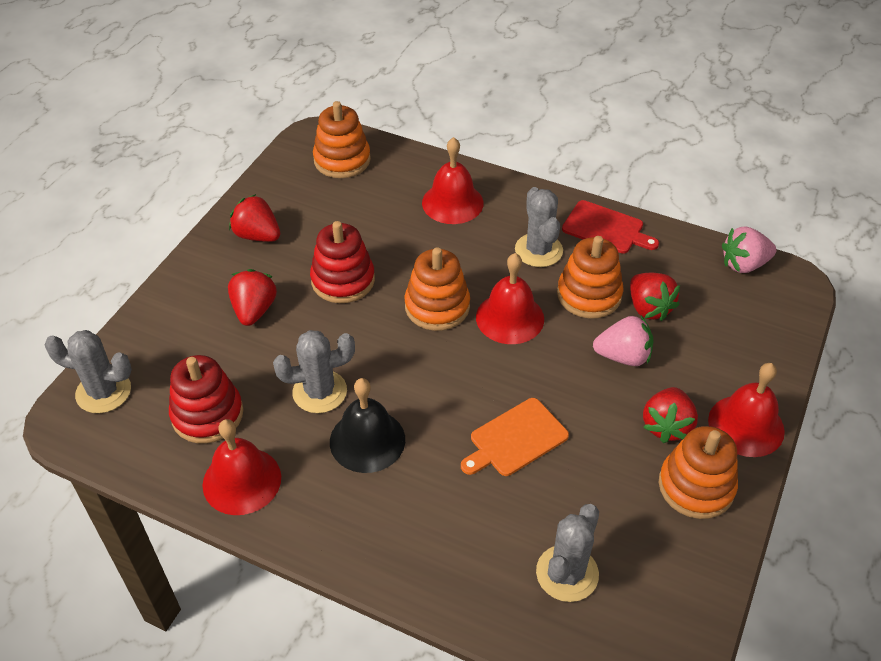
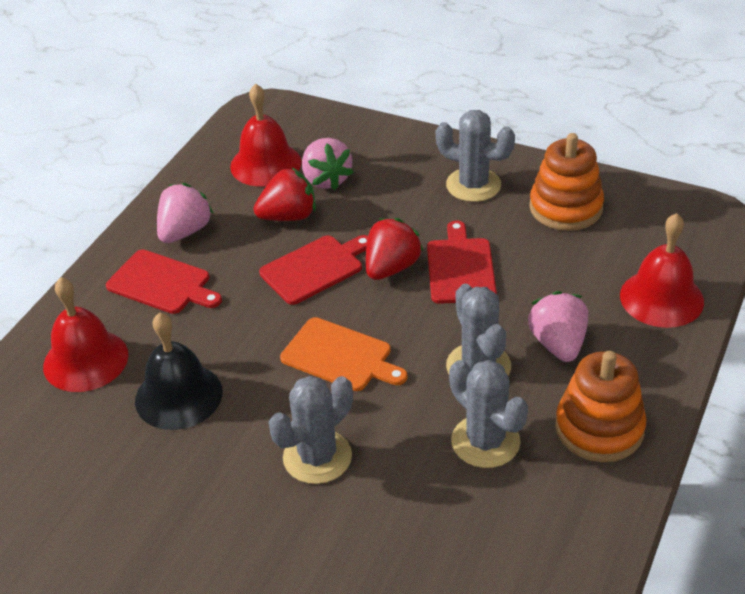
orange stacking toy: 4 -> 2
pink strawberry: 2 -> 3
red bell: 4 -> 3
red cutting board: 1 -> 3
red stacking toy: 2 -> 0
red strawberry: 4 -> 2

